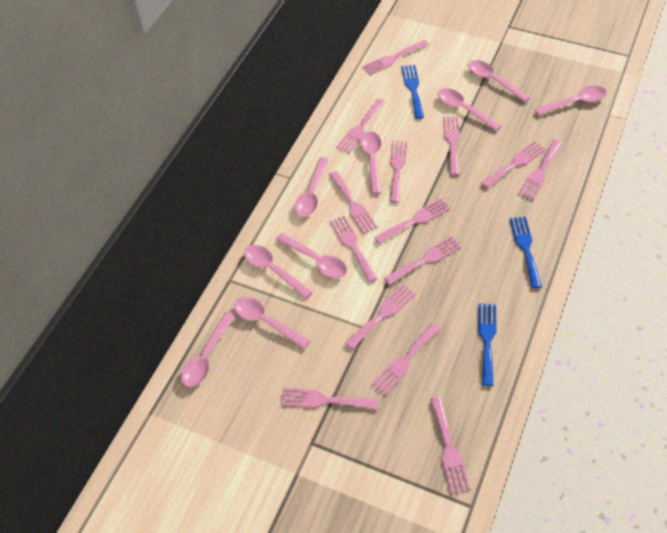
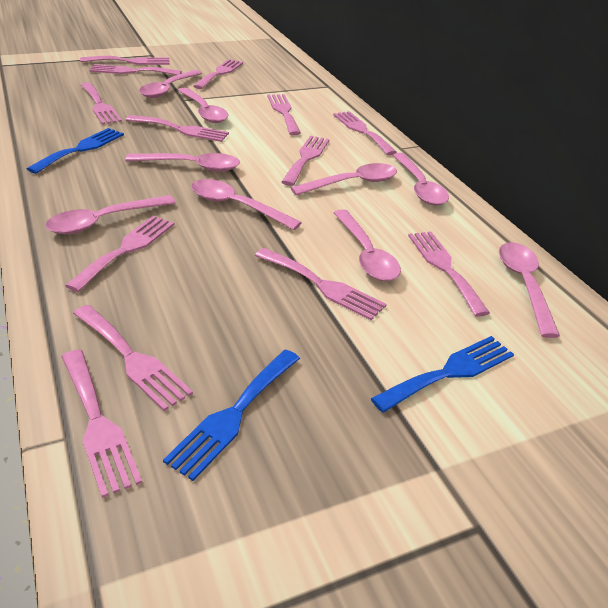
pink fork: 14 -> 13

